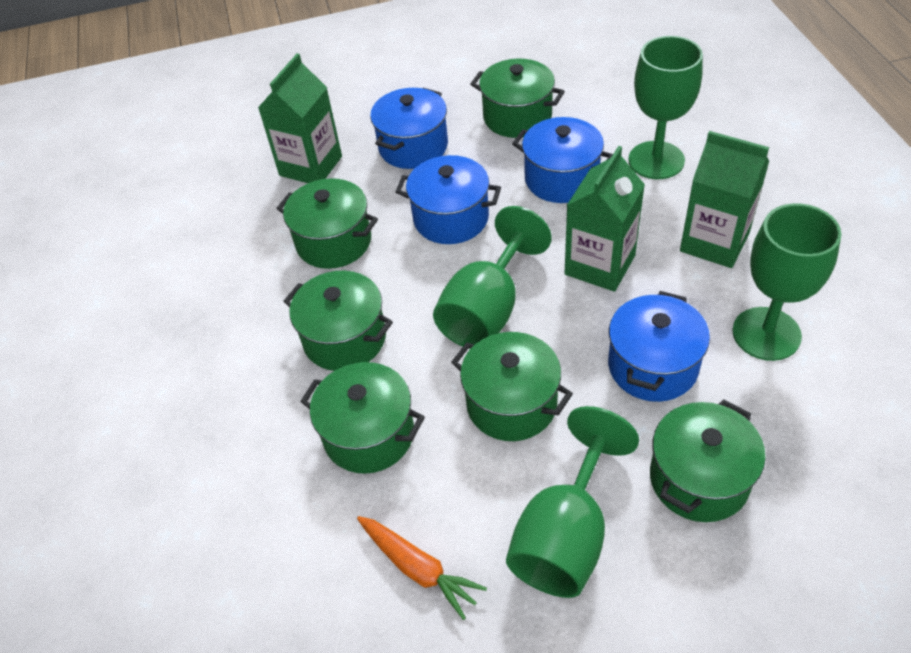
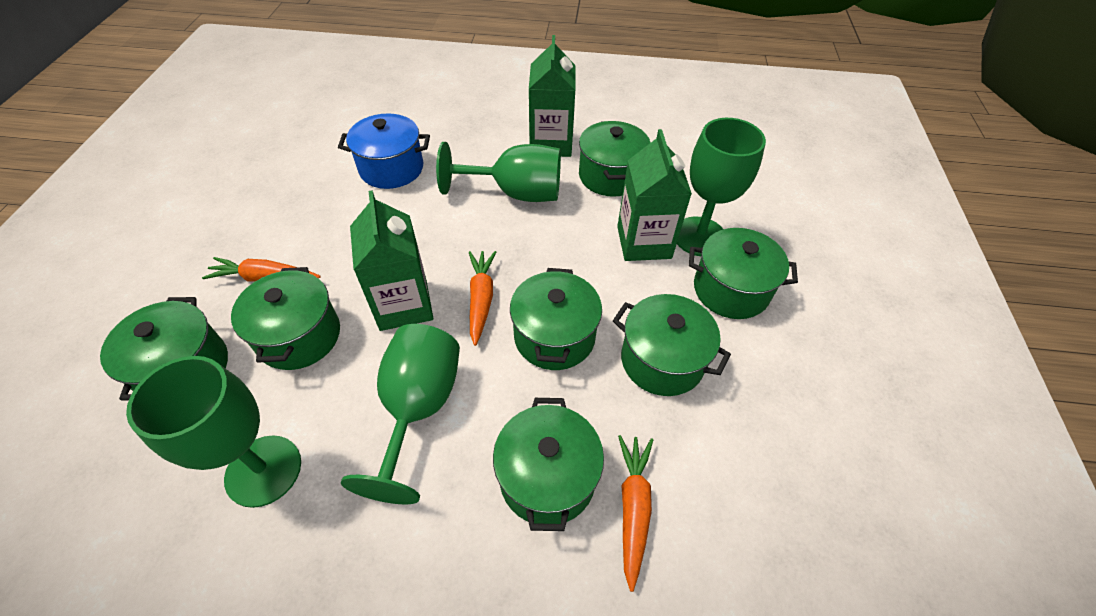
blue pot: 4 -> 1
green pot: 6 -> 7
orange carrot: 1 -> 3

